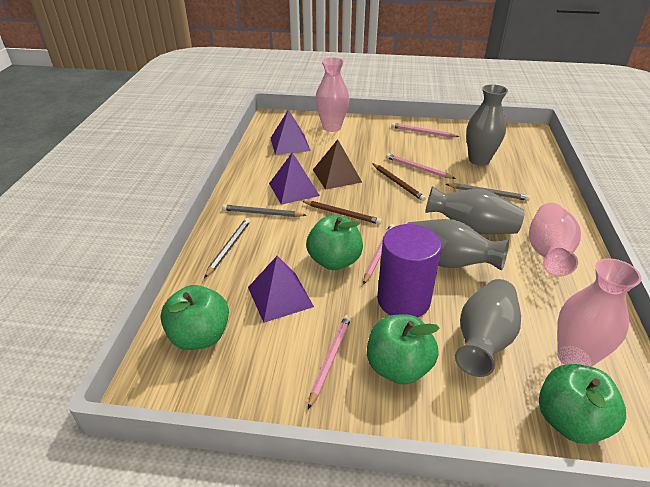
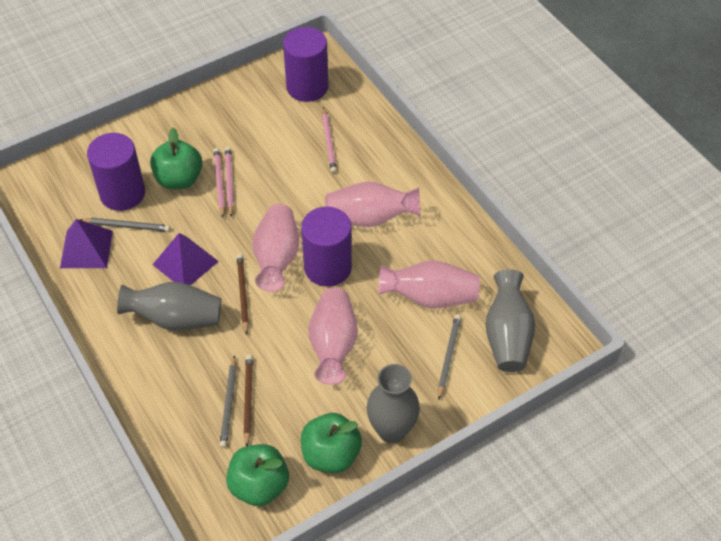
brown pyramid: 1 -> 0
green apple: 4 -> 3
grey vase: 4 -> 3
pink pencil: 4 -> 3
pink vase: 3 -> 4
purple cylinder: 1 -> 3
purple pyramid: 3 -> 2

